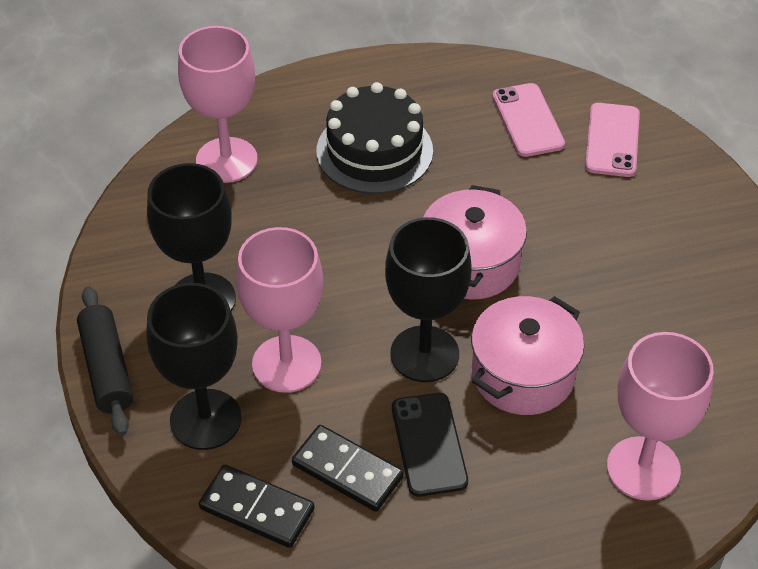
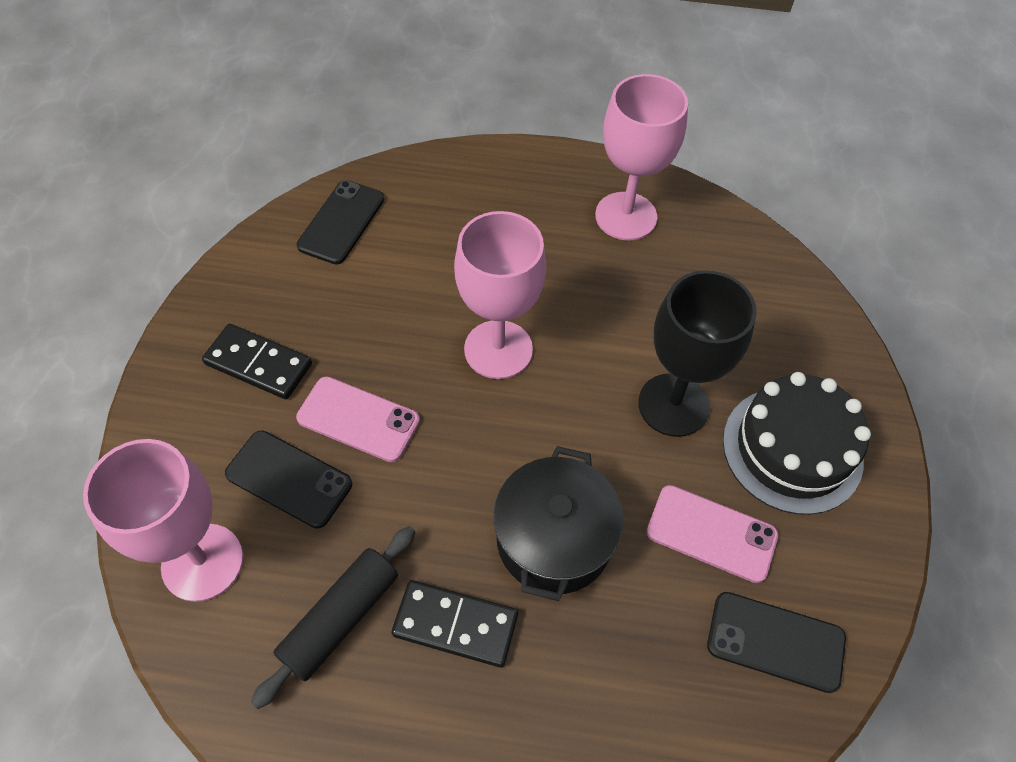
black goblet: 3 -> 1
black phone: 1 -> 3
black pot: 0 -> 1
pink pot: 2 -> 0

